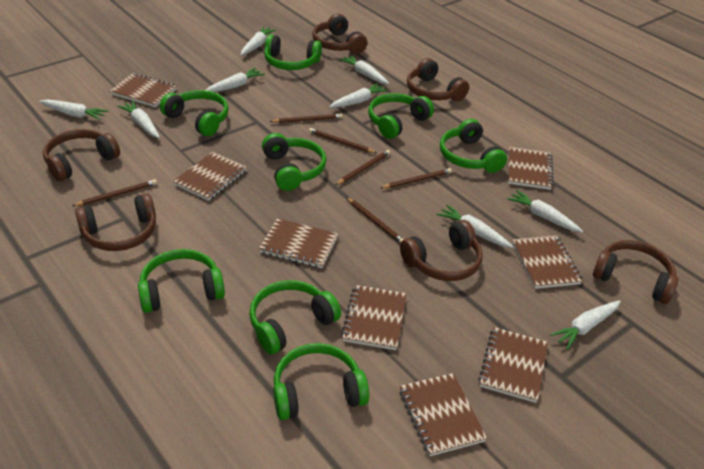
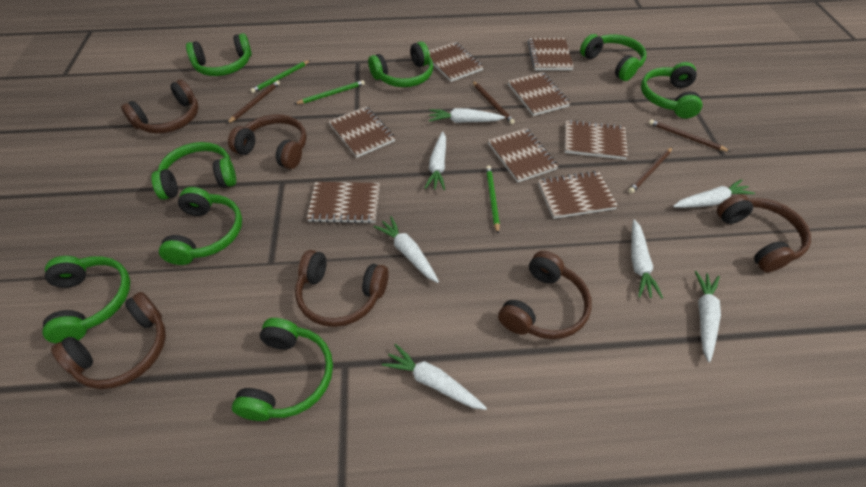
brown pencil: 6 -> 4
green pencil: 0 -> 3
white carrot: 9 -> 7

